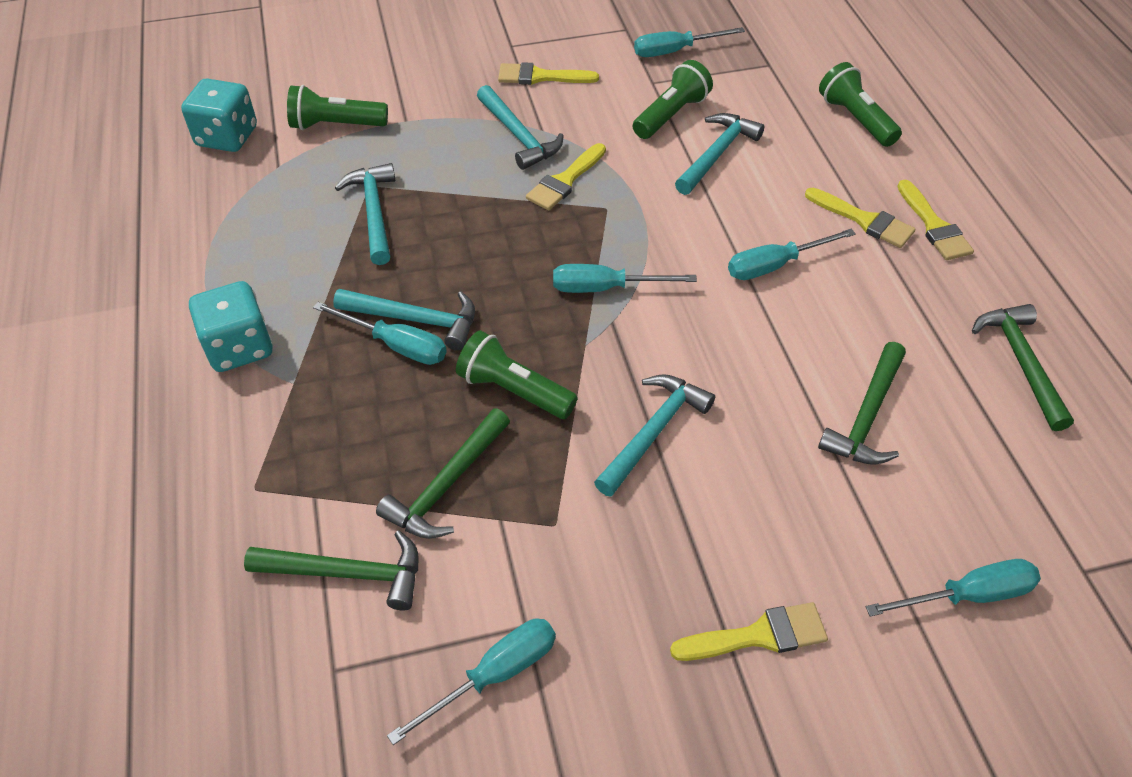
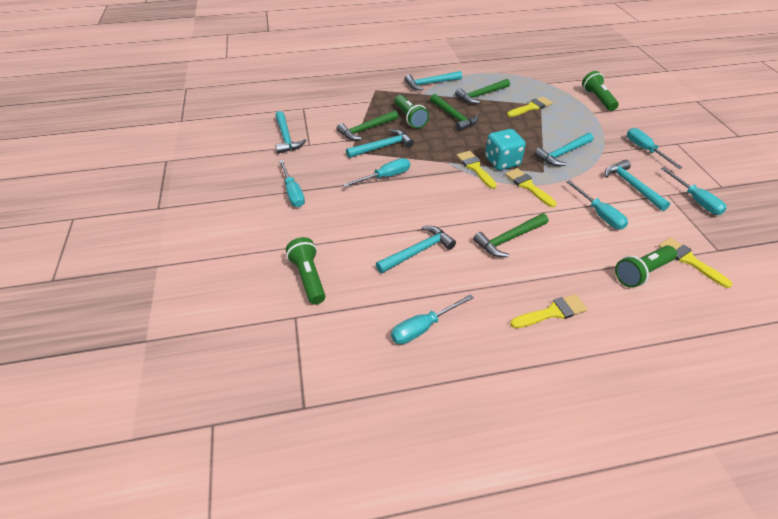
turquoise dice: 2 -> 1
turquoise hammer: 5 -> 6

